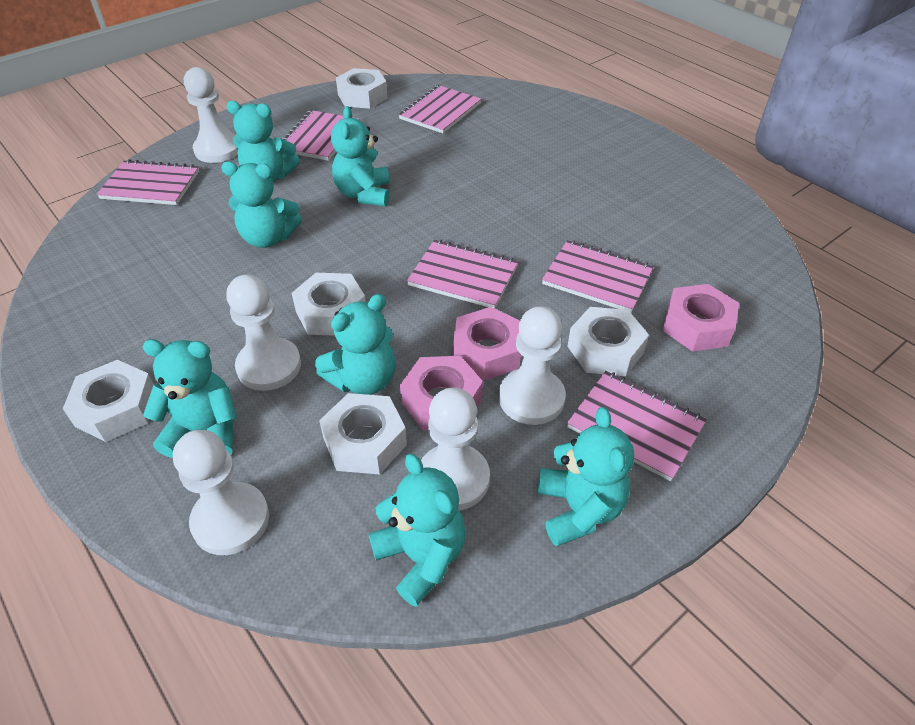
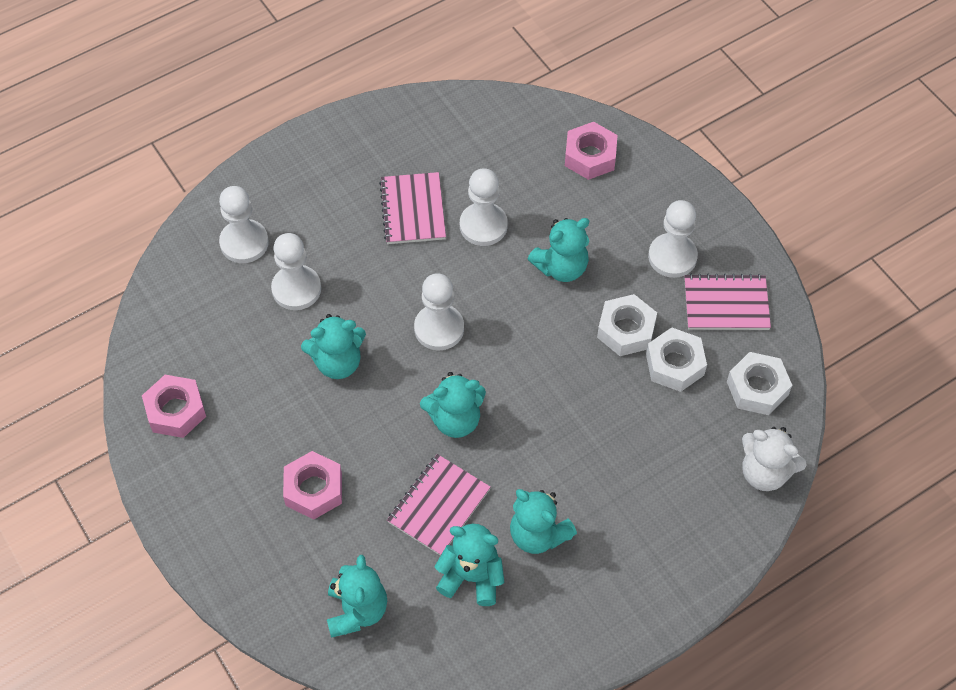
pink notebook: 6 -> 3
turquoise teddy bear: 7 -> 6
white nut: 5 -> 3
white teddy bear: 0 -> 1

